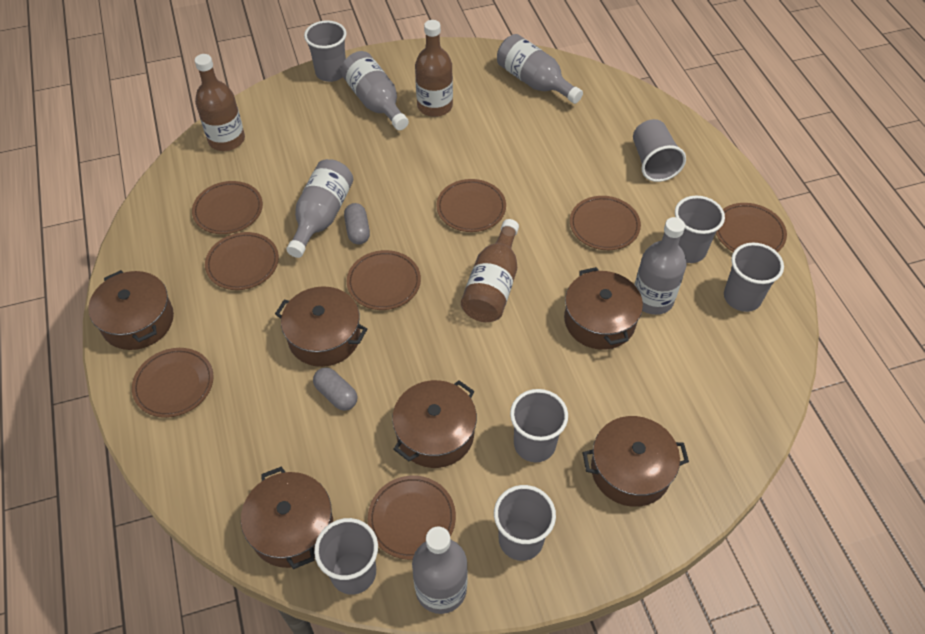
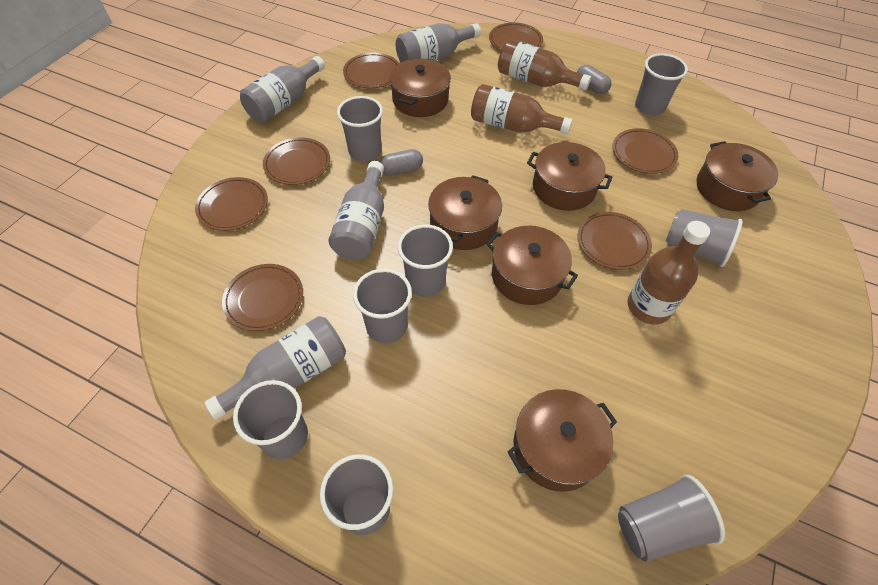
brown plate: 8 -> 7
grey bottle: 5 -> 4
grey cup: 7 -> 8

